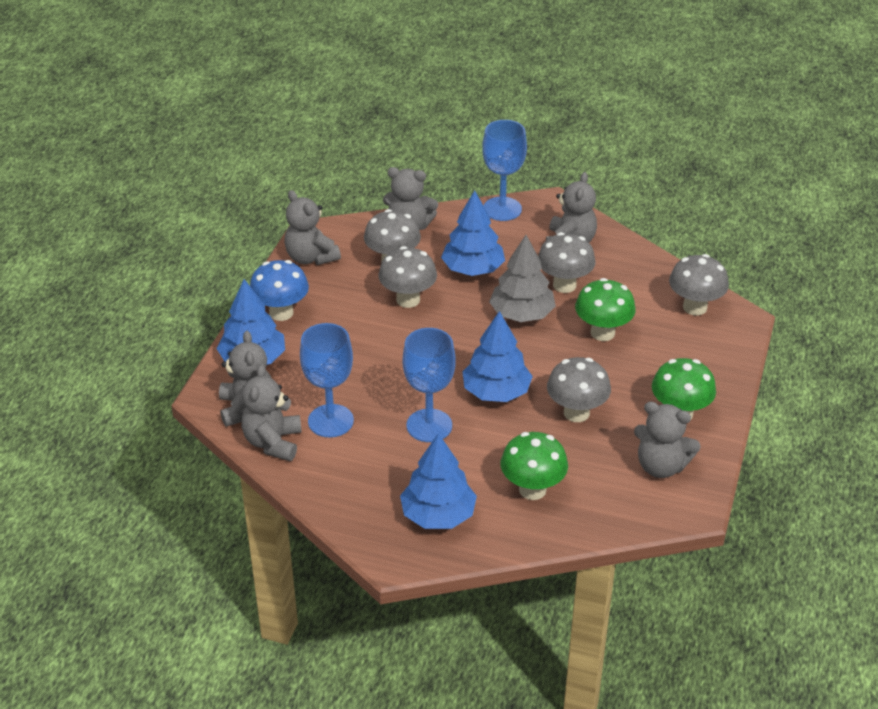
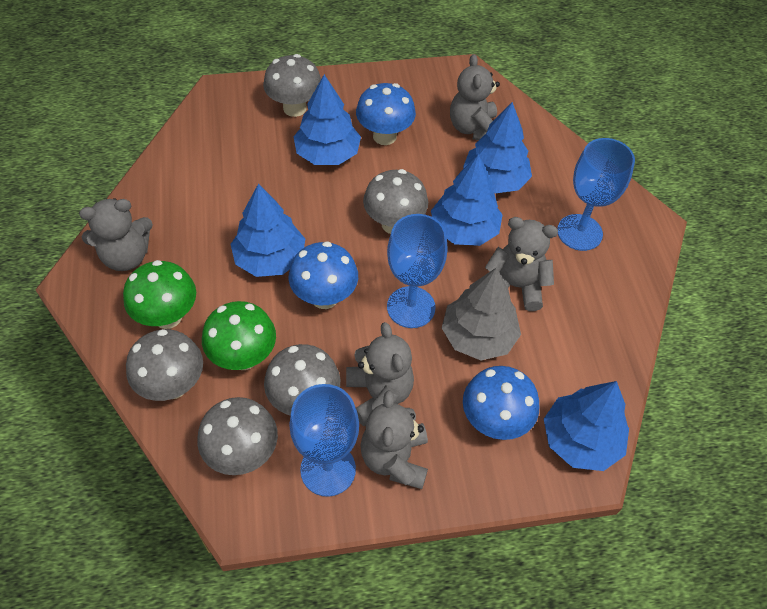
blue mushroom: 1 -> 3
blue tree: 4 -> 5
green mushroom: 3 -> 2
grey teddy bear: 6 -> 5

